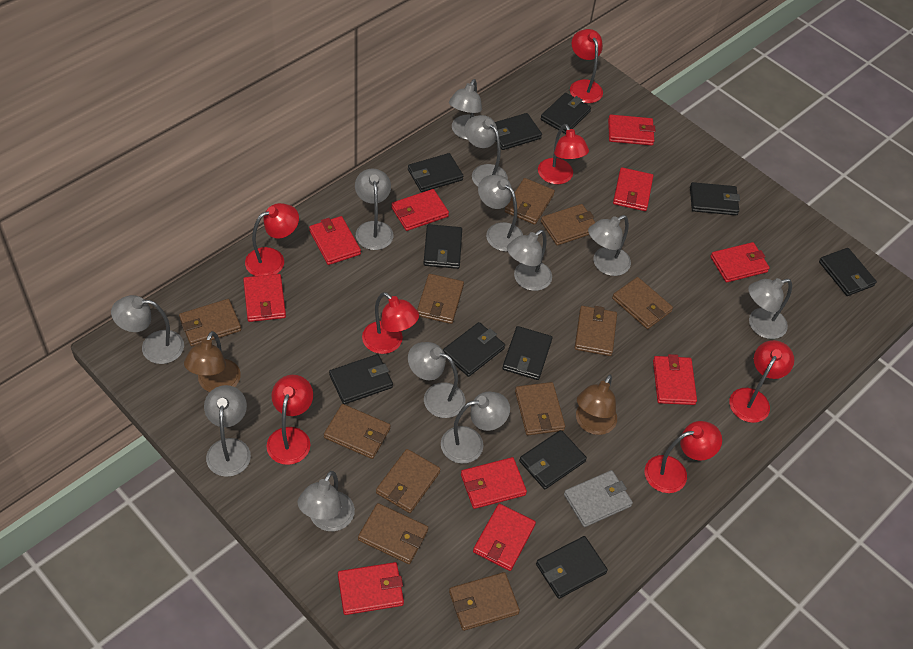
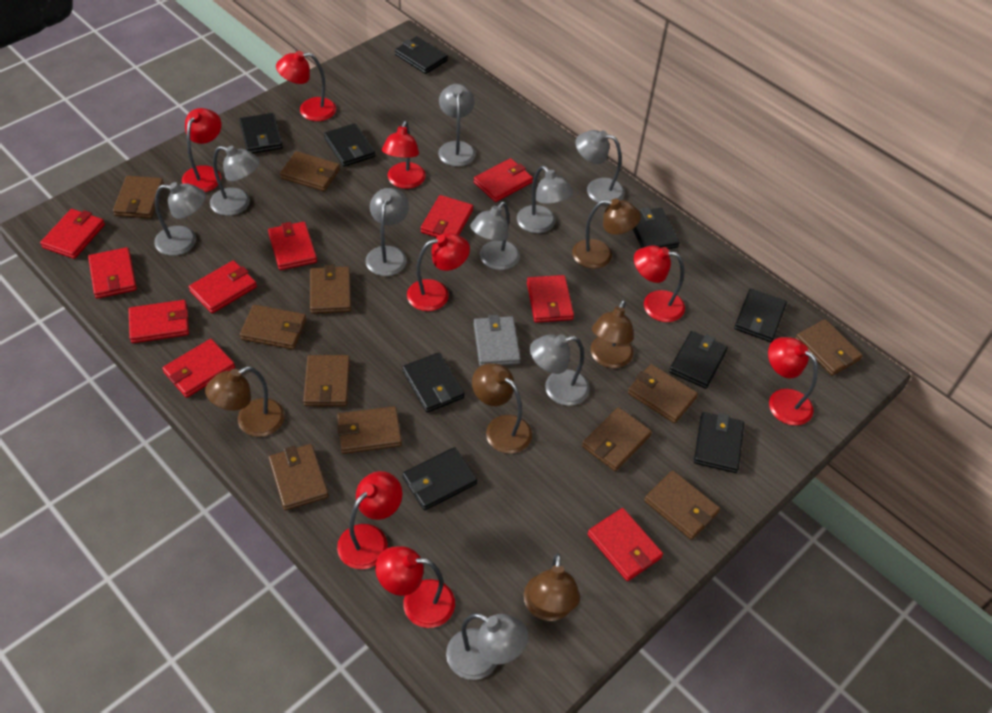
black wallet: 11 -> 9
brown lamp: 2 -> 5
grey lamp: 12 -> 9
red lamp: 7 -> 8

